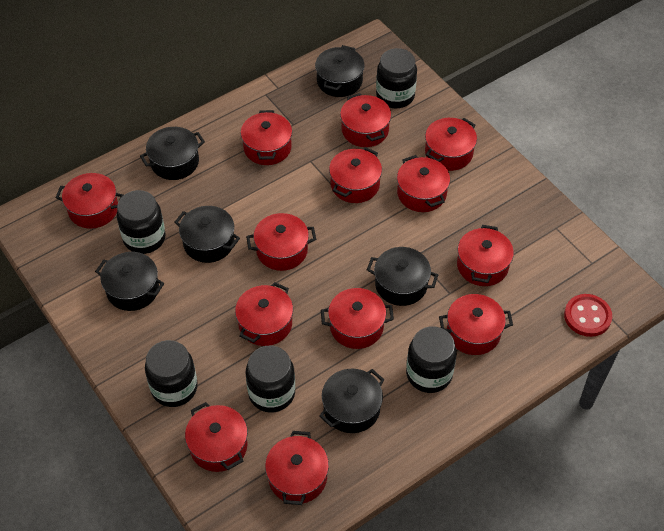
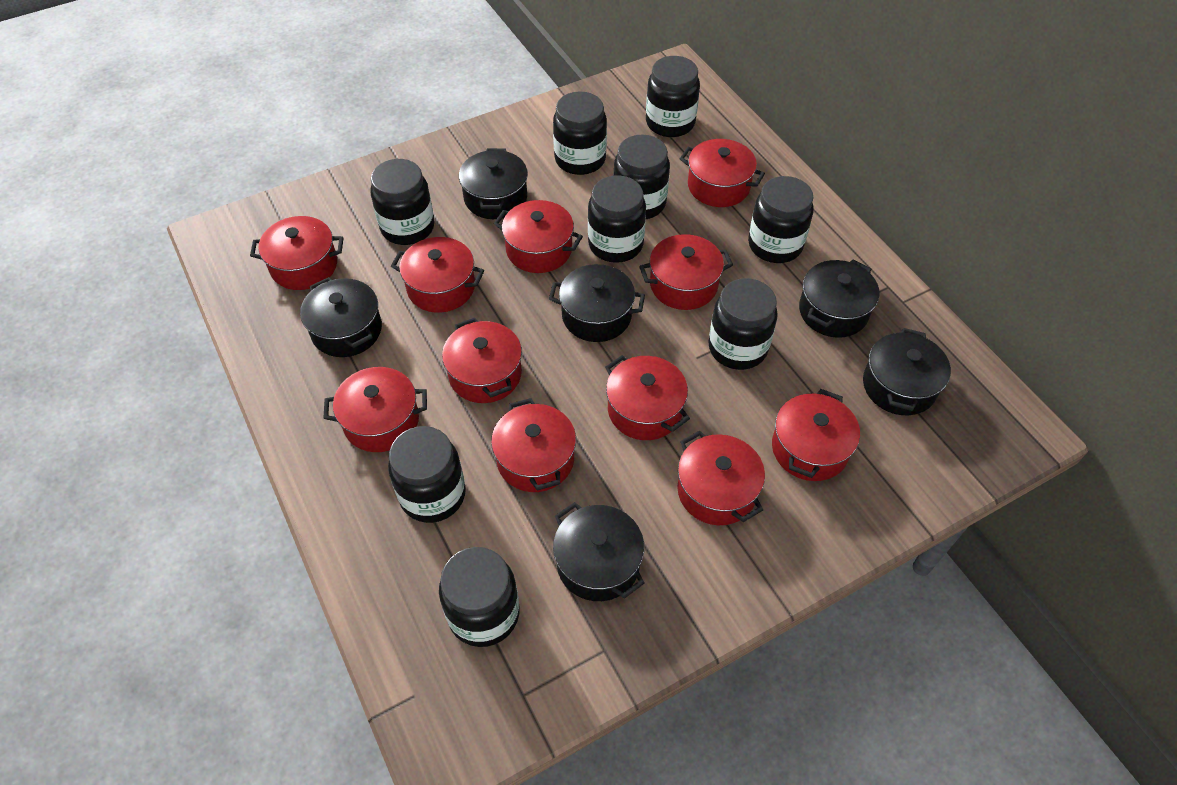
black jar: 5 -> 9
red button: 1 -> 0
red pot: 13 -> 11

